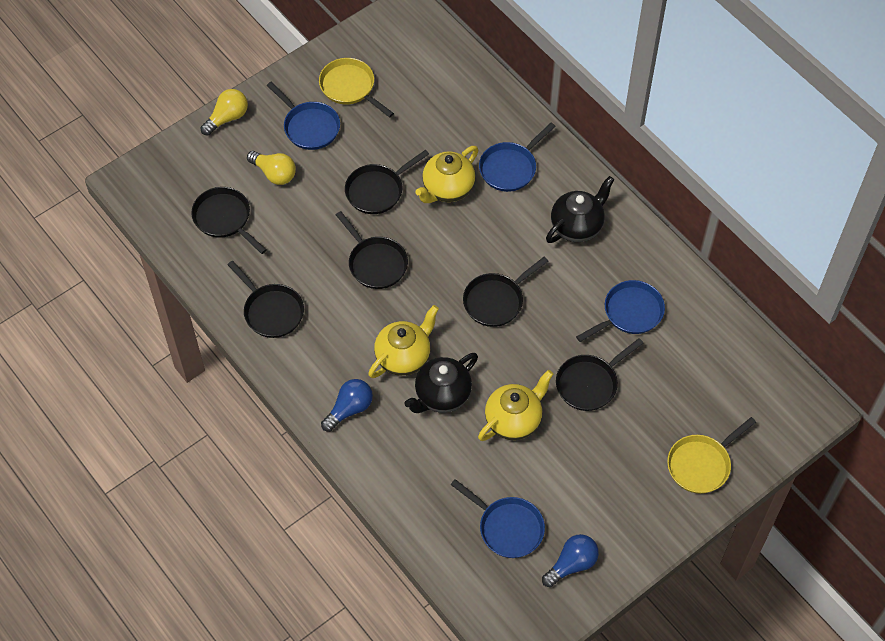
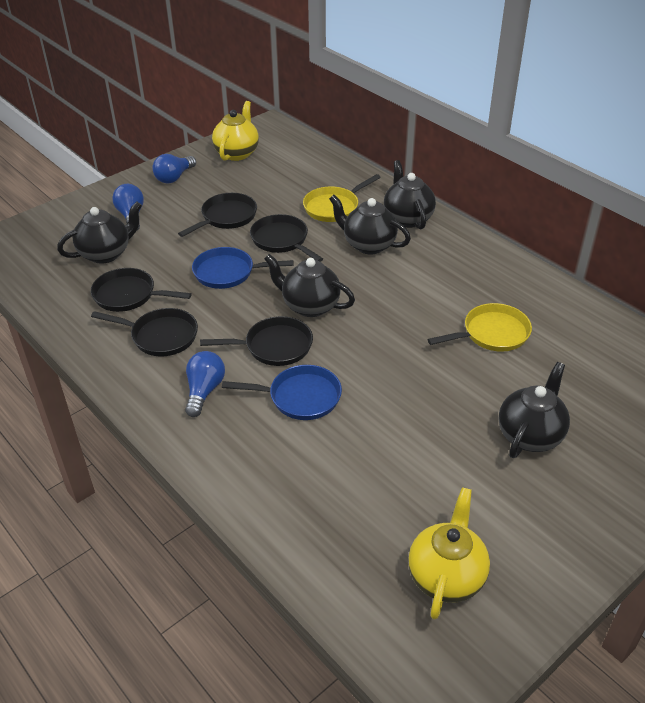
black pan: 6 -> 5
black teapot: 2 -> 5
blue light bulb: 2 -> 3
blue pan: 4 -> 2
yellow light bulb: 2 -> 0
yellow teapot: 3 -> 2

